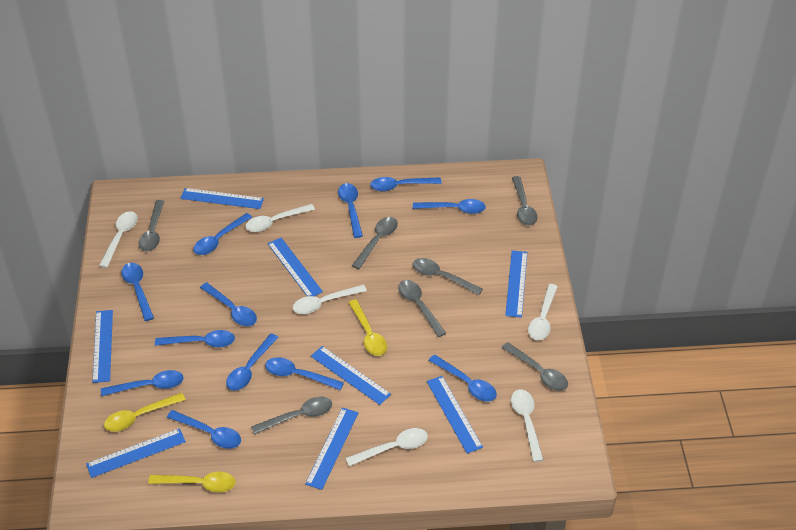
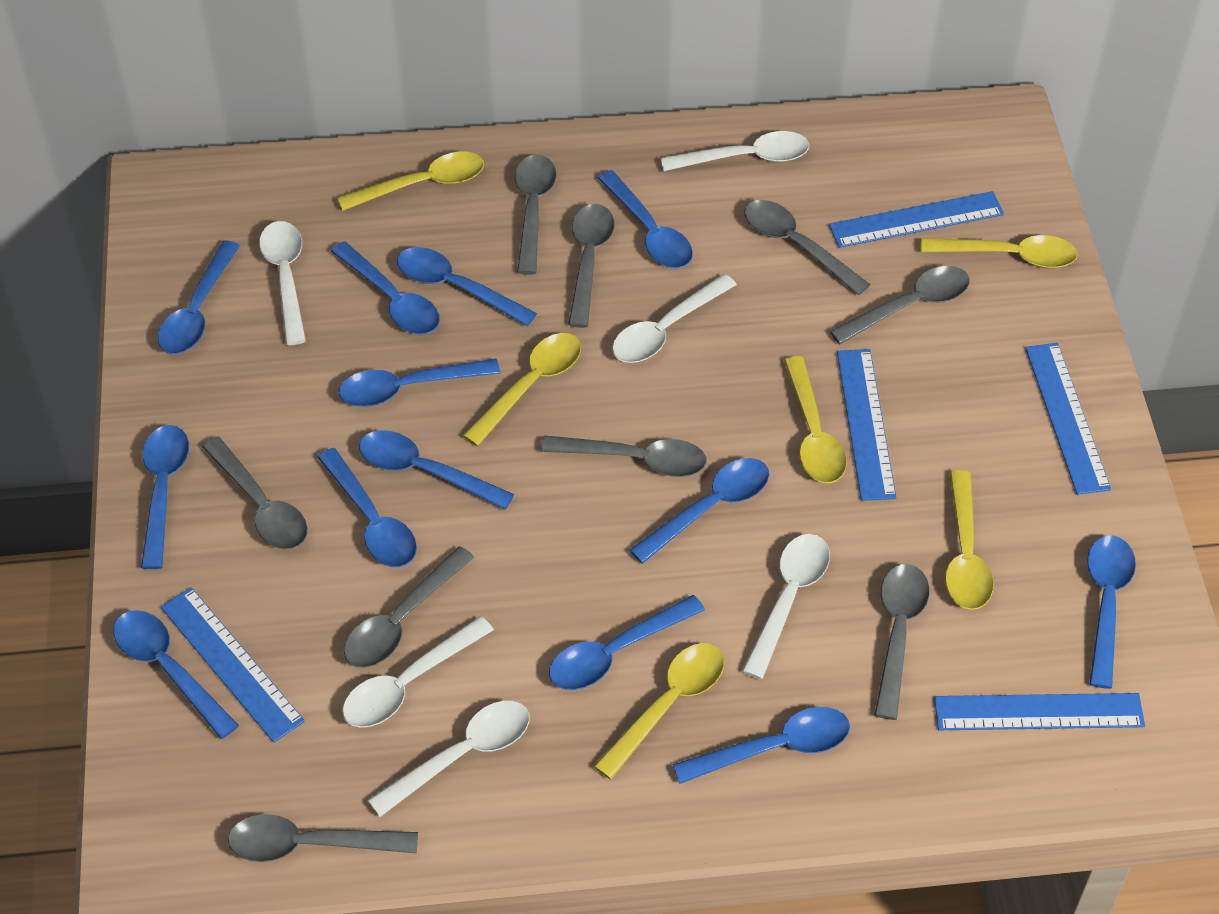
blue ruler: 8 -> 5
blue spoon: 12 -> 13
grey spoon: 7 -> 9
yellow spoon: 3 -> 6

